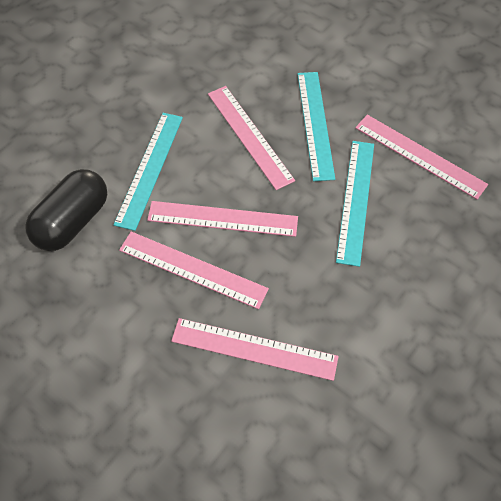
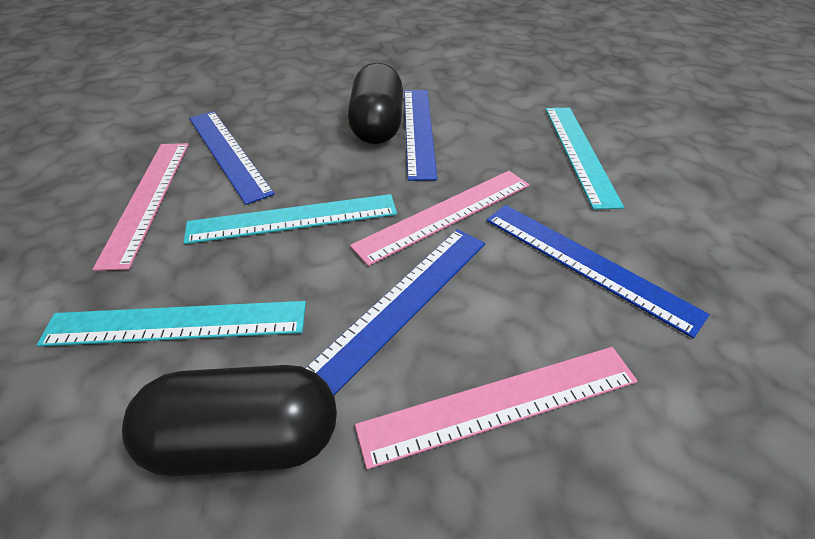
black capsule: 1 -> 2
blue ruler: 0 -> 4
pink ruler: 5 -> 3

